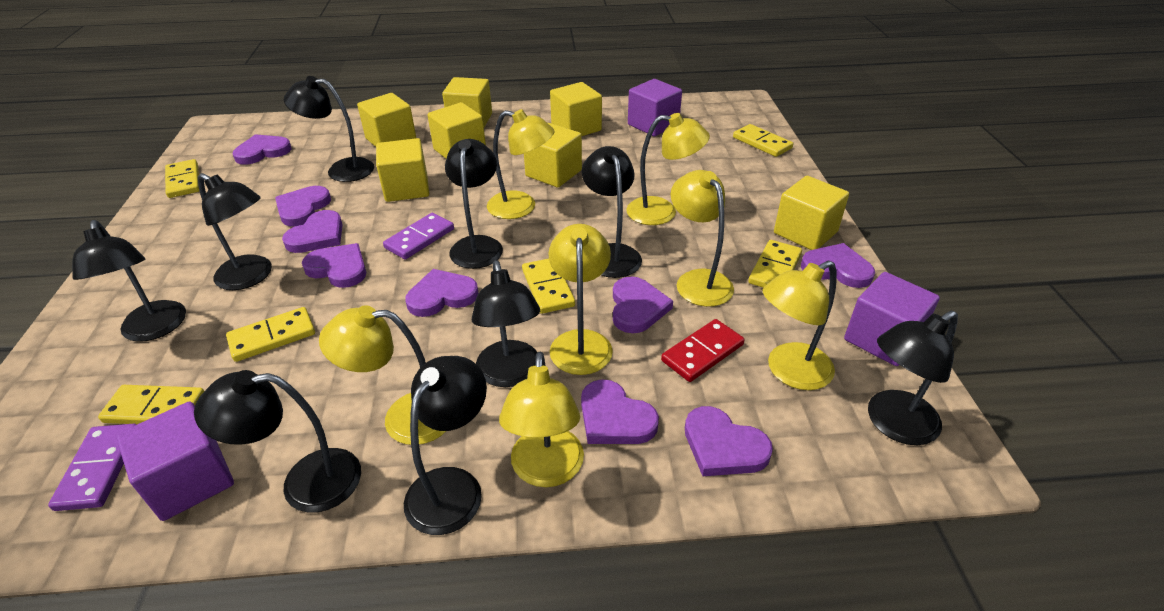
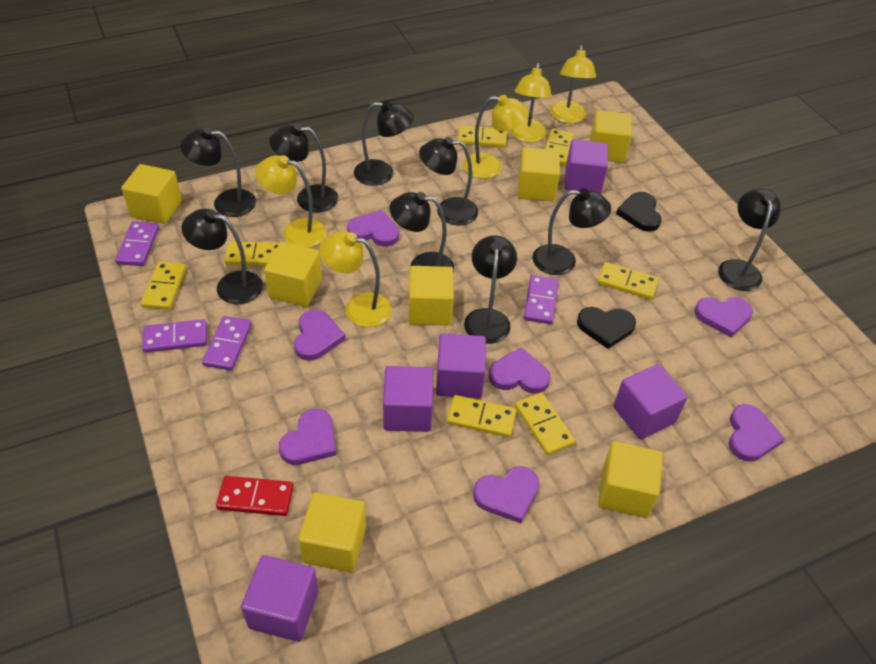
black heart: 0 -> 2
purple cube: 3 -> 5
purple domino: 2 -> 4
purple heart: 9 -> 7
yellow domino: 6 -> 7
yellow lamp: 7 -> 5

